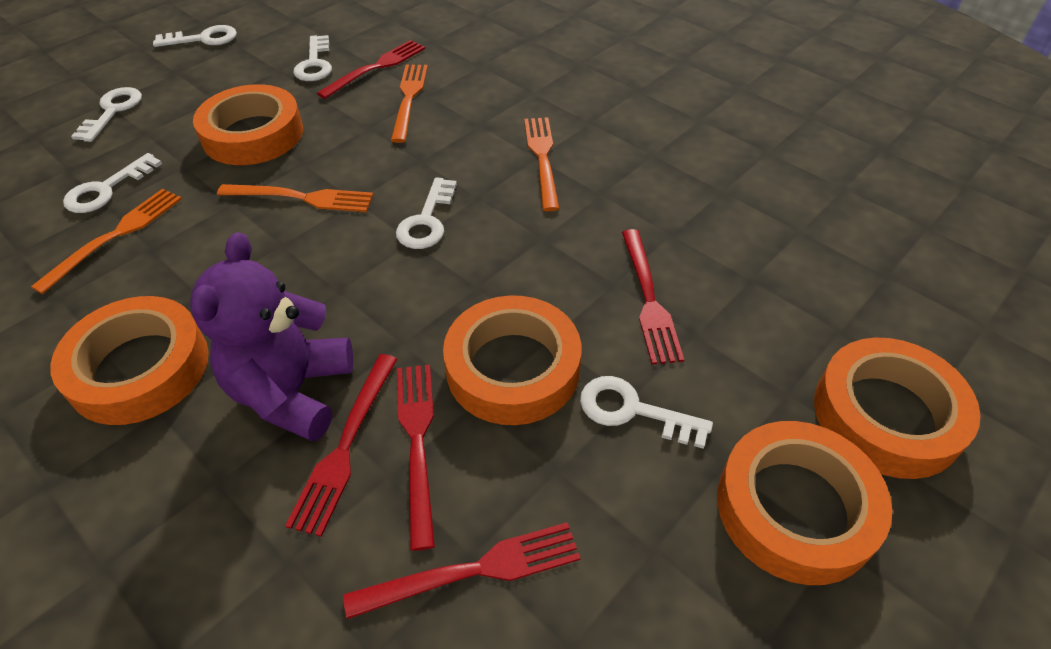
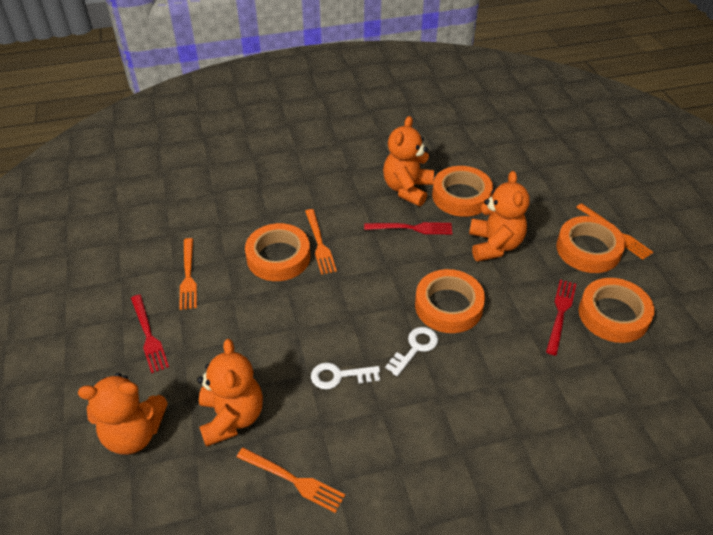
orange teddy bear: 0 -> 4
purple teddy bear: 1 -> 0
red fork: 5 -> 3
white key: 6 -> 2

